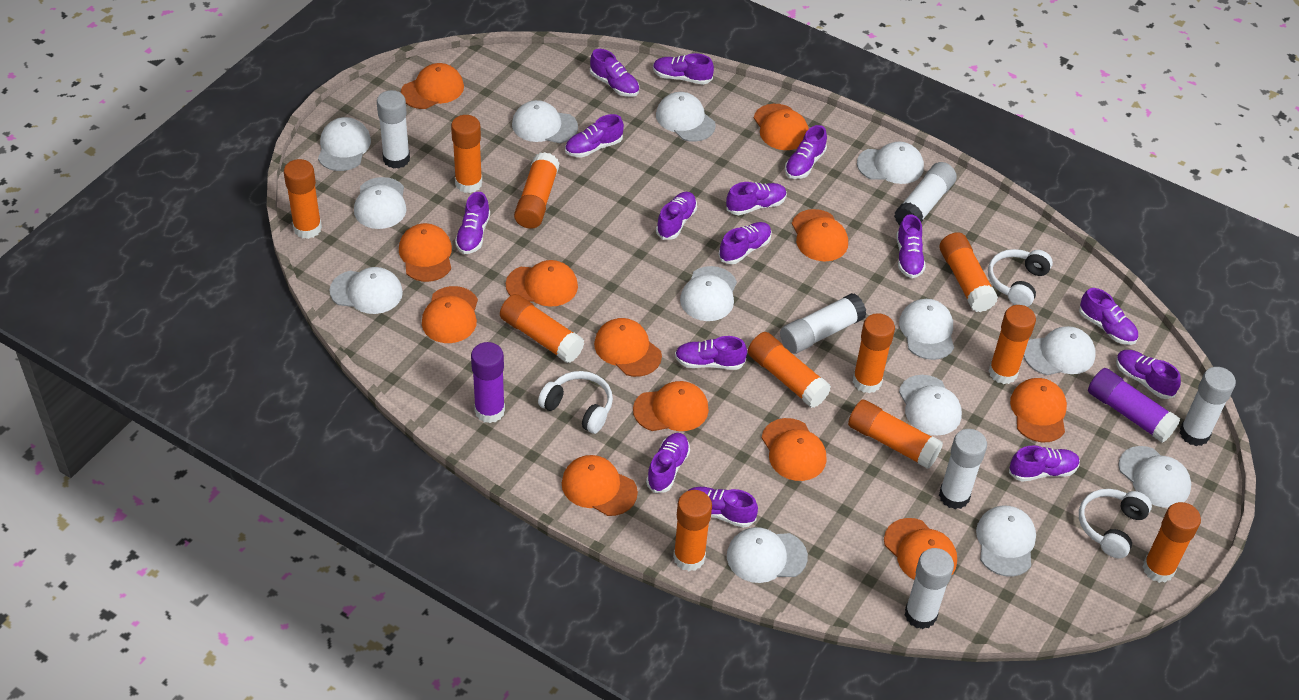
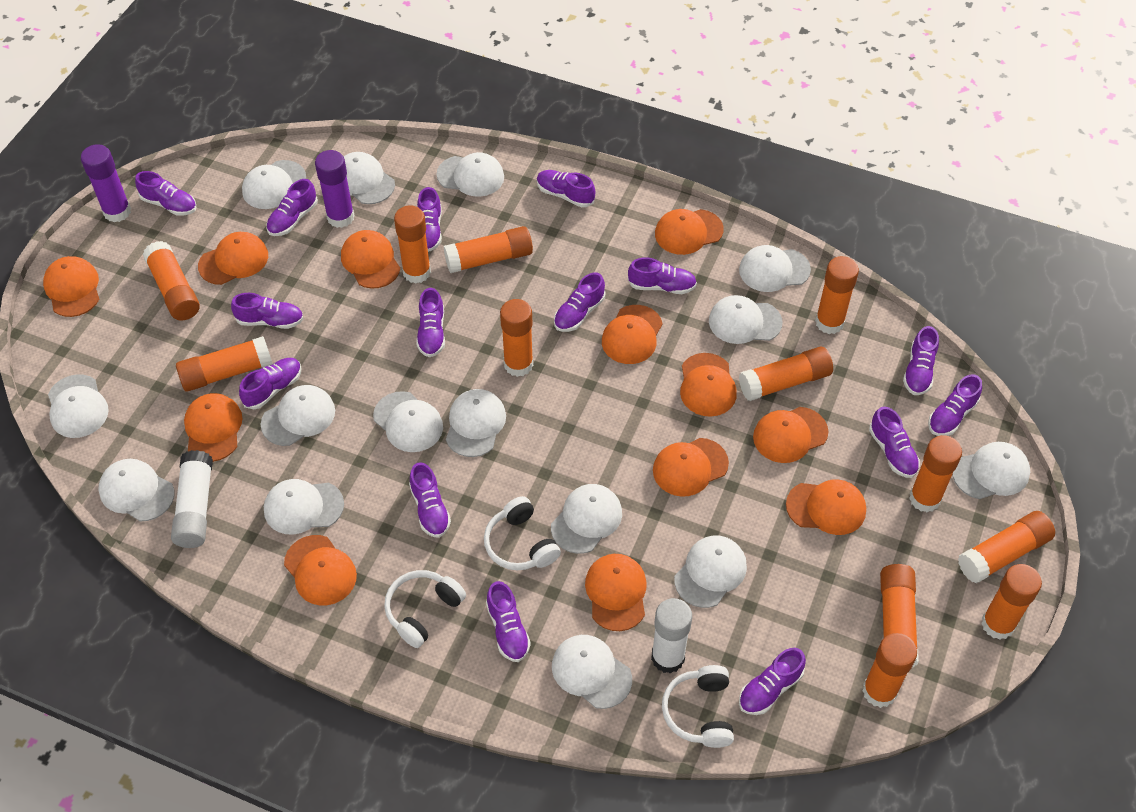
orange glue stick: 11 -> 12
white cap: 13 -> 15
white glue stick: 6 -> 2

